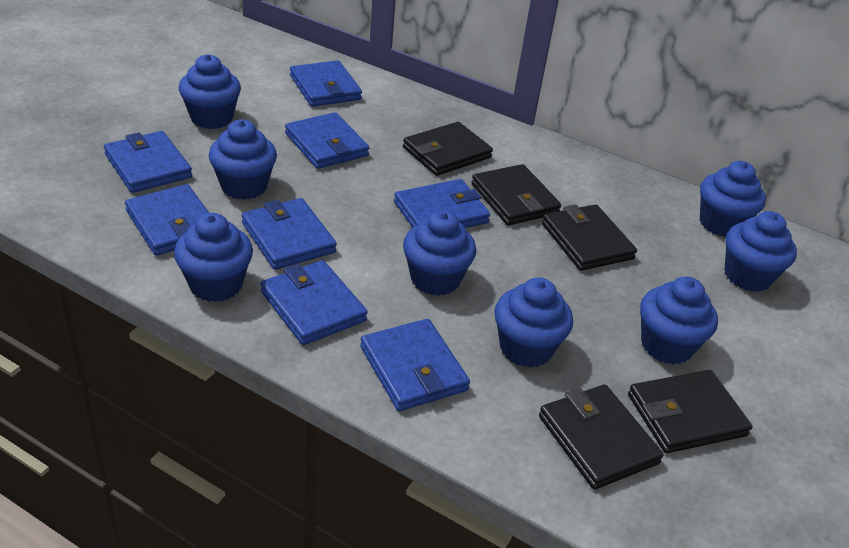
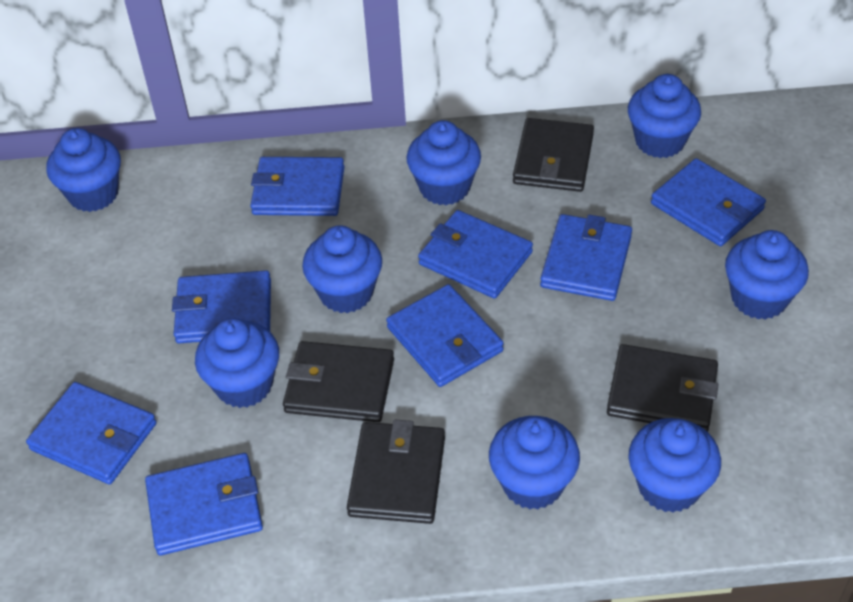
black wallet: 5 -> 4

